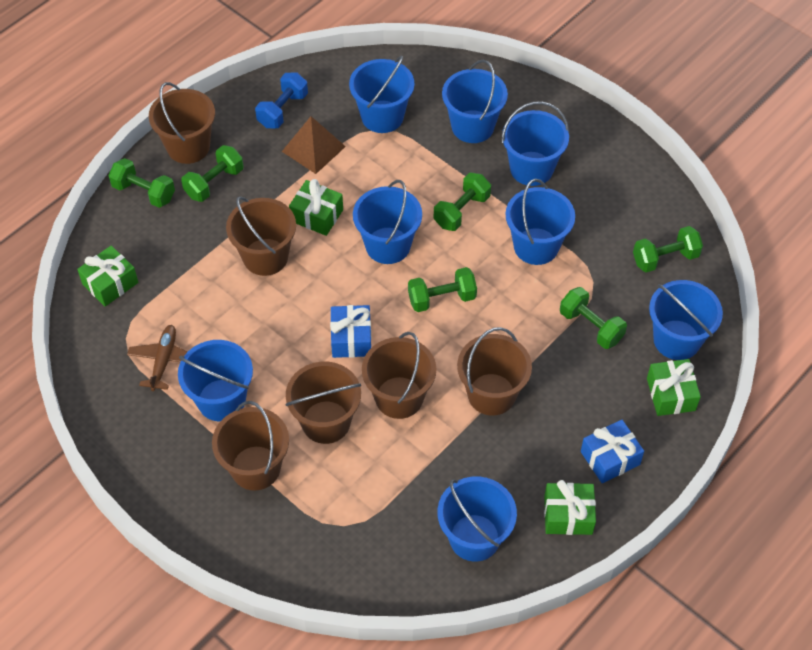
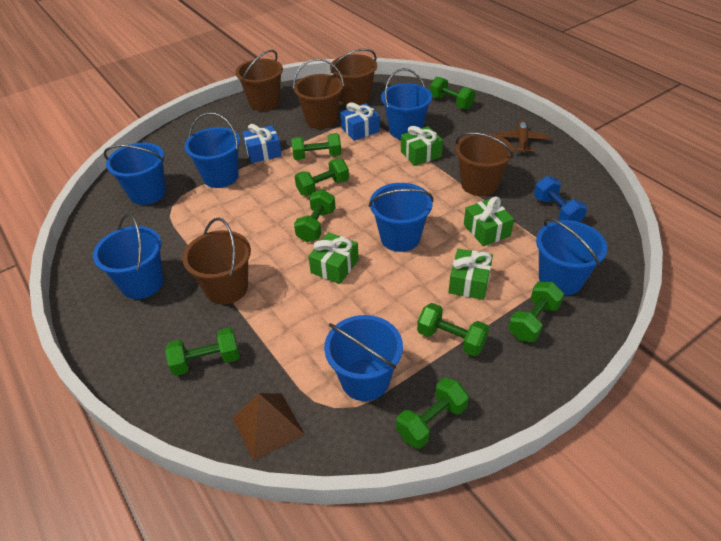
blue bucket: 8 -> 7
brown bucket: 6 -> 5
green dumbbell: 6 -> 8

